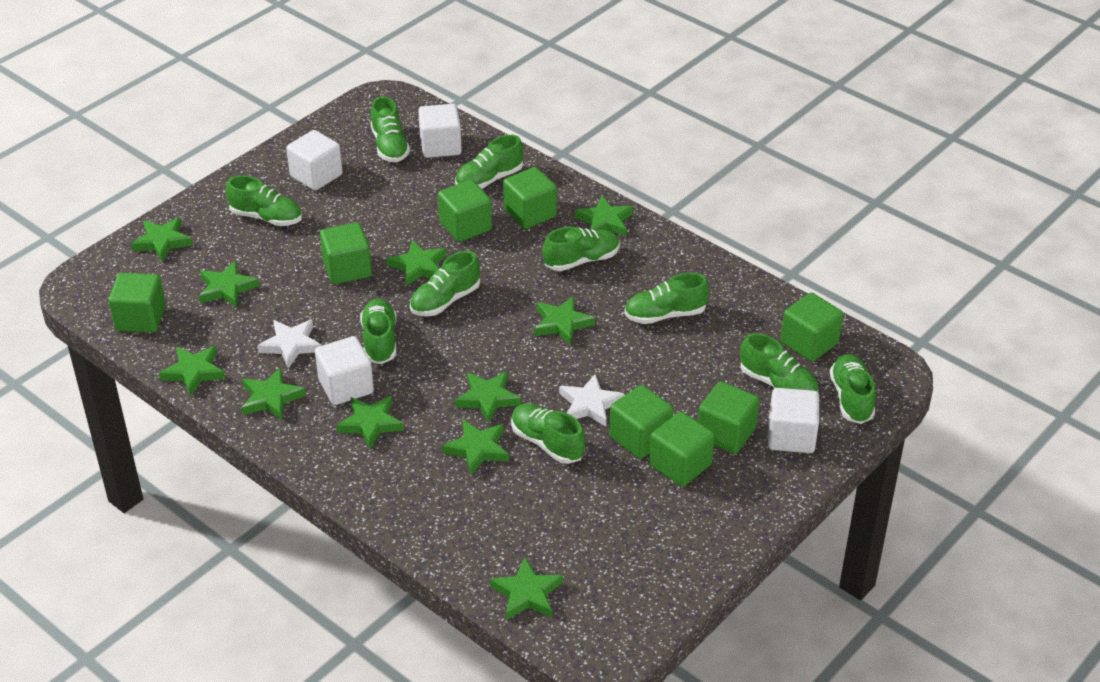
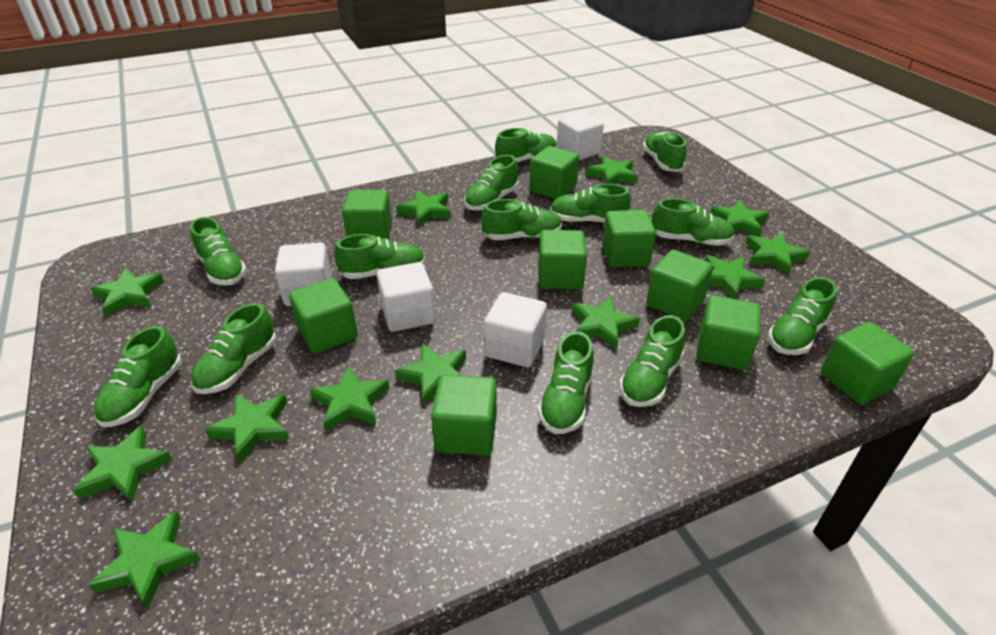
green cube: 8 -> 9
green shoe: 10 -> 13
green star: 11 -> 12
white star: 2 -> 0

